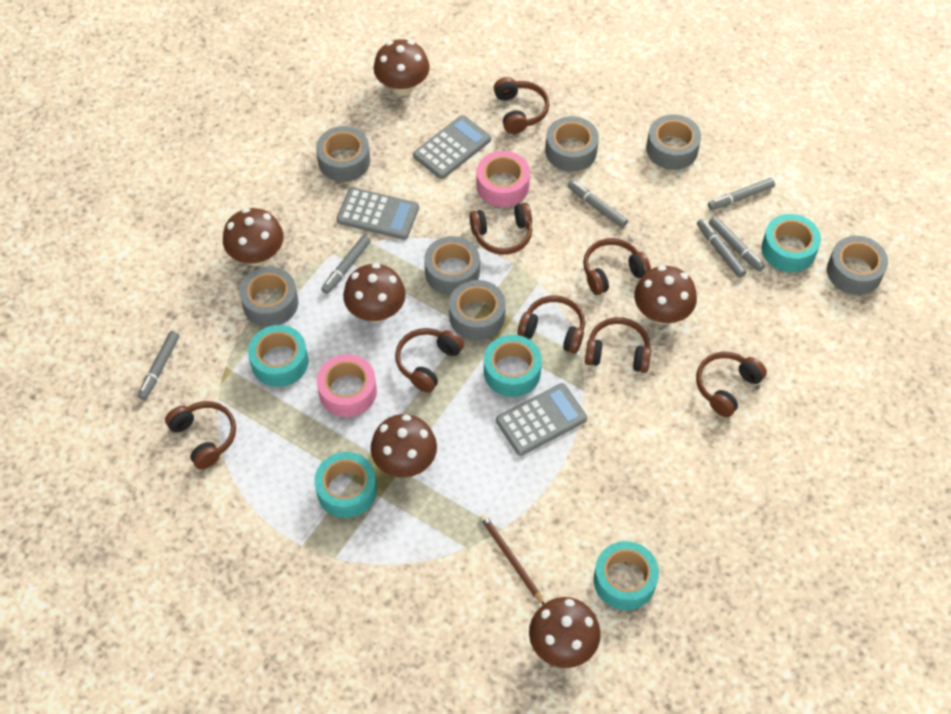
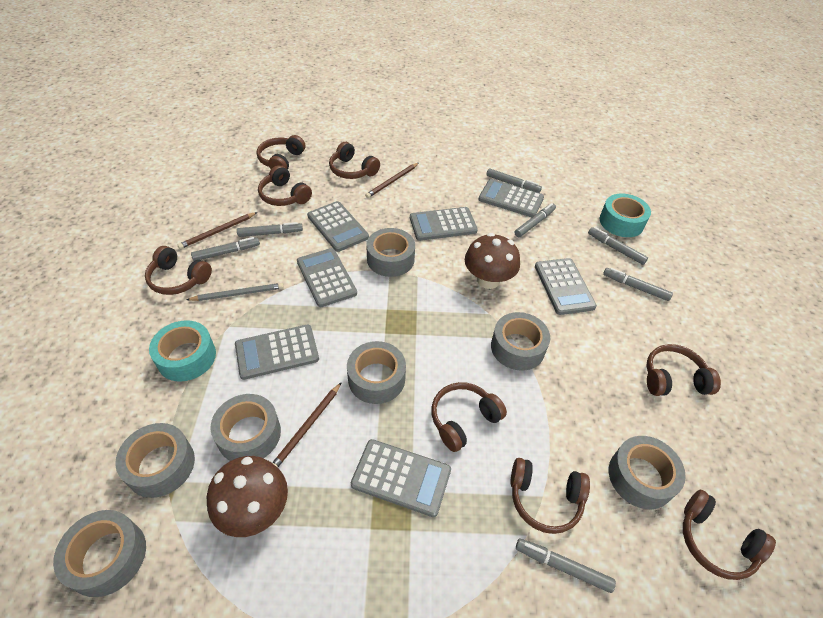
brown mushroom: 6 -> 2
brown pencil: 1 -> 3
grey calculator: 3 -> 7
grey marker: 6 -> 7
grey pencil: 0 -> 1
pink tape: 2 -> 0
turquoise tape: 5 -> 2

